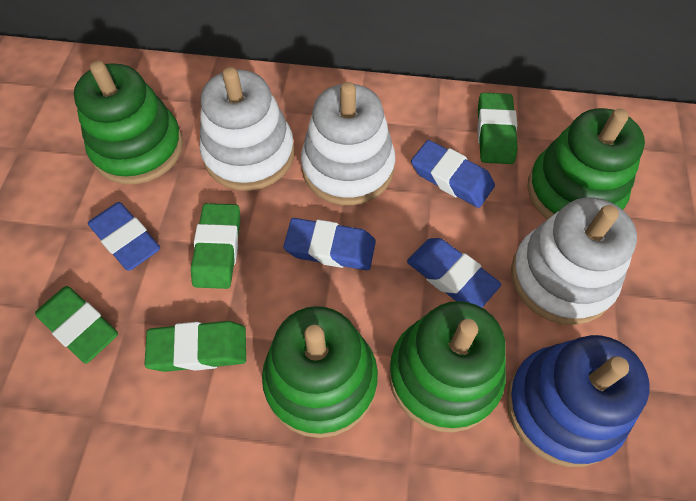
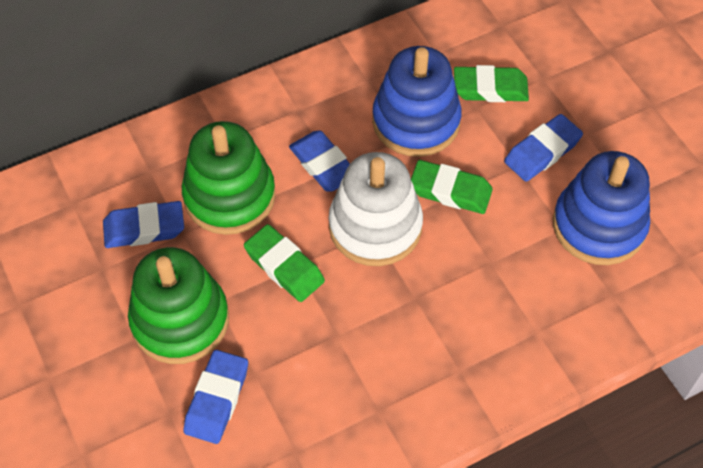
blue stacking toy: 1 -> 2
green eraser: 4 -> 3
green stacking toy: 4 -> 2
white stacking toy: 3 -> 1

